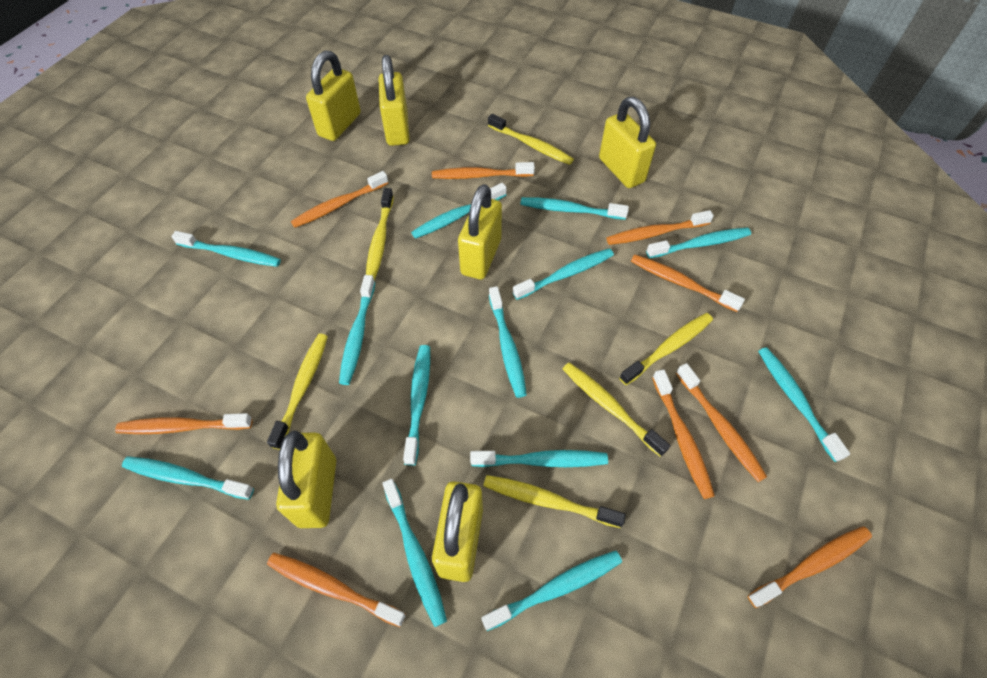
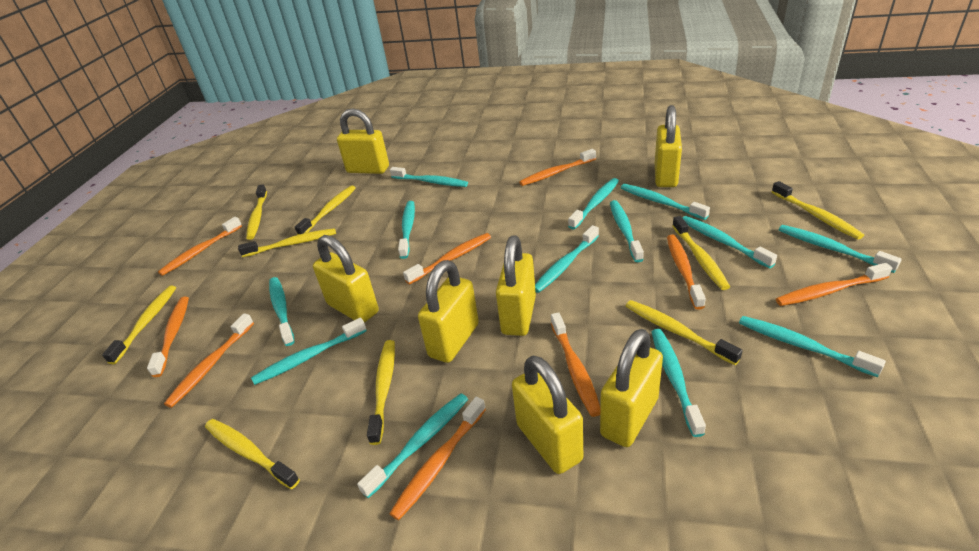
yellow padlock: 6 -> 7
yellow toothbrush: 6 -> 9

